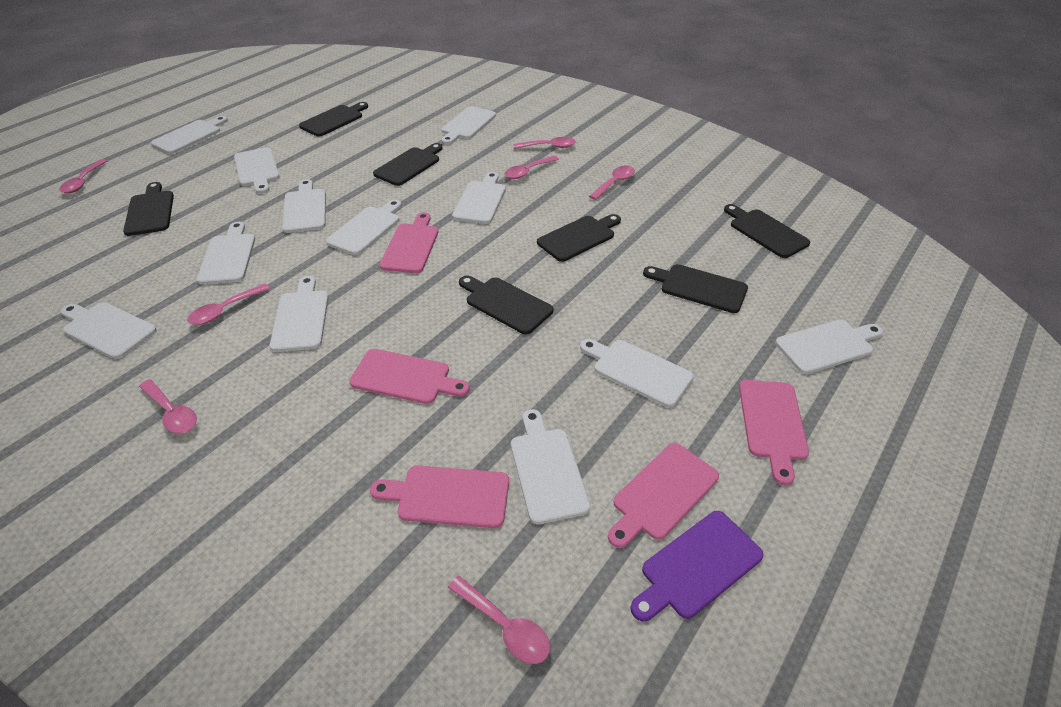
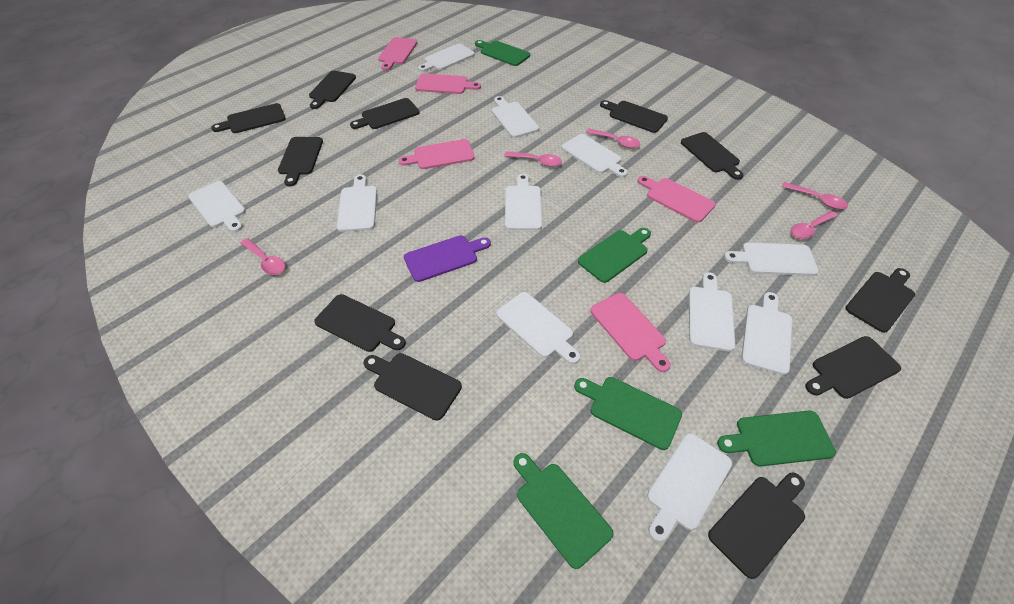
black cutting board: 7 -> 11
green cutting board: 0 -> 5
pink spoon: 7 -> 5
white cutting board: 12 -> 11

